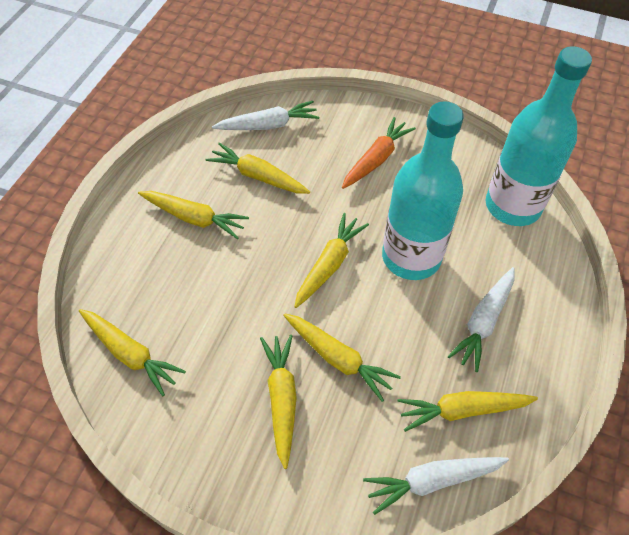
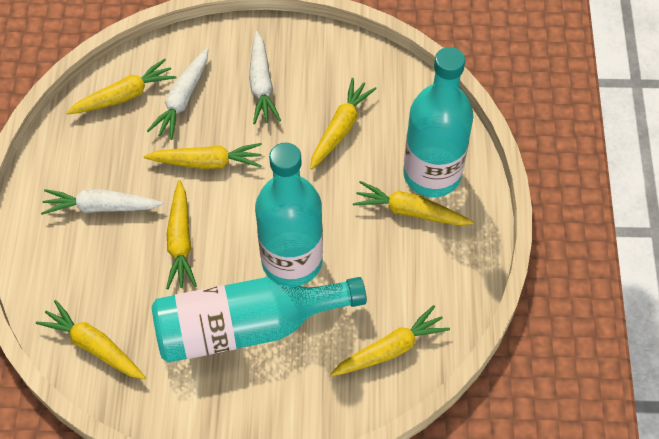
orange carrot: 1 -> 0
turquoise bottle: 2 -> 3

